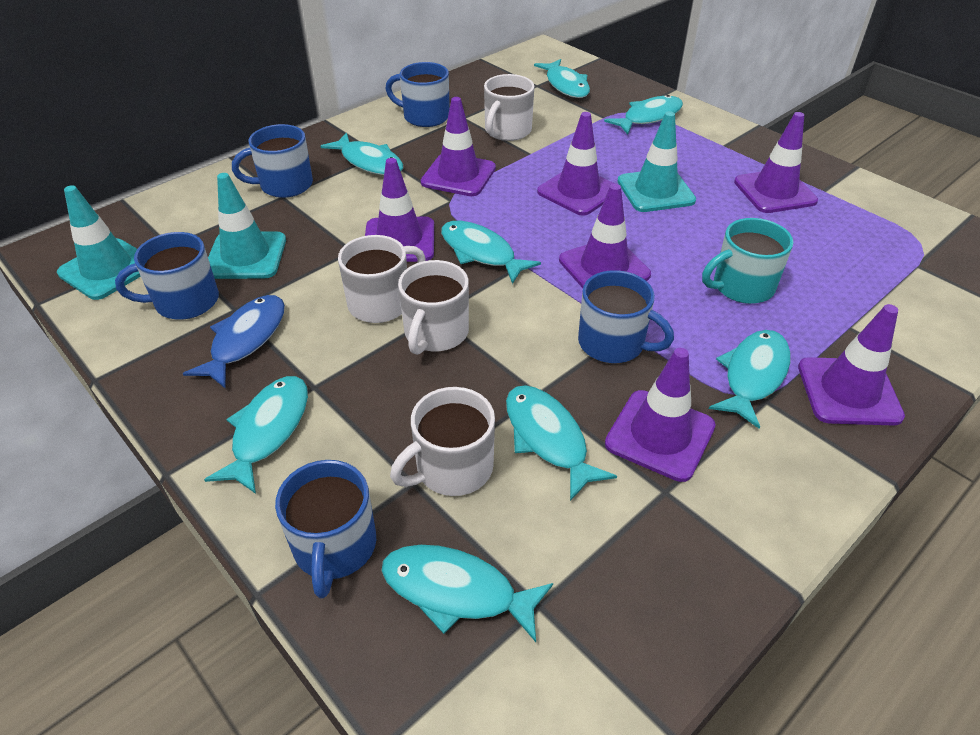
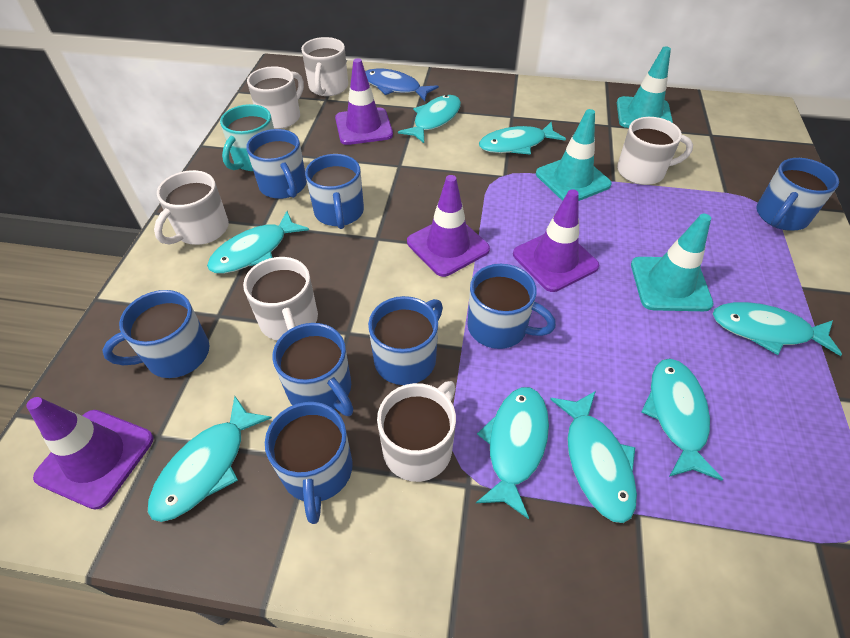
blue mug: 5 -> 8
purple traffic cone: 7 -> 4
white mug: 4 -> 6

